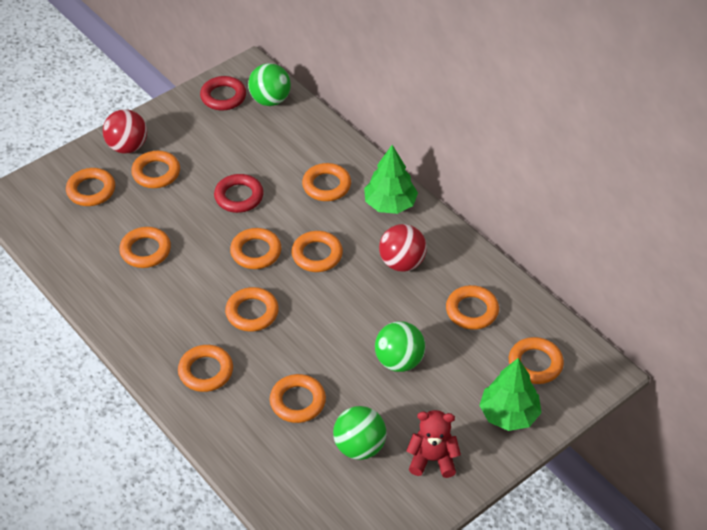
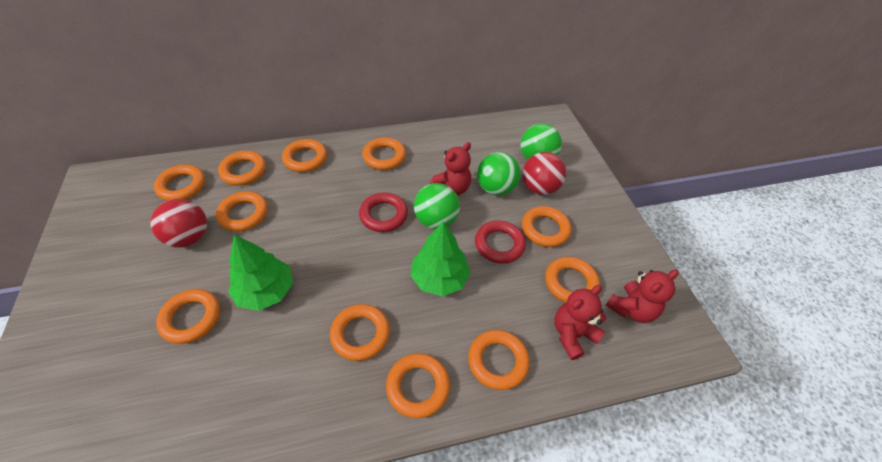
red teddy bear: 1 -> 3

